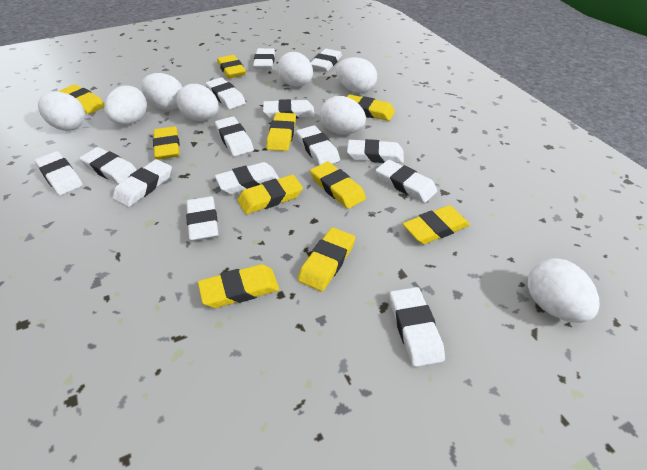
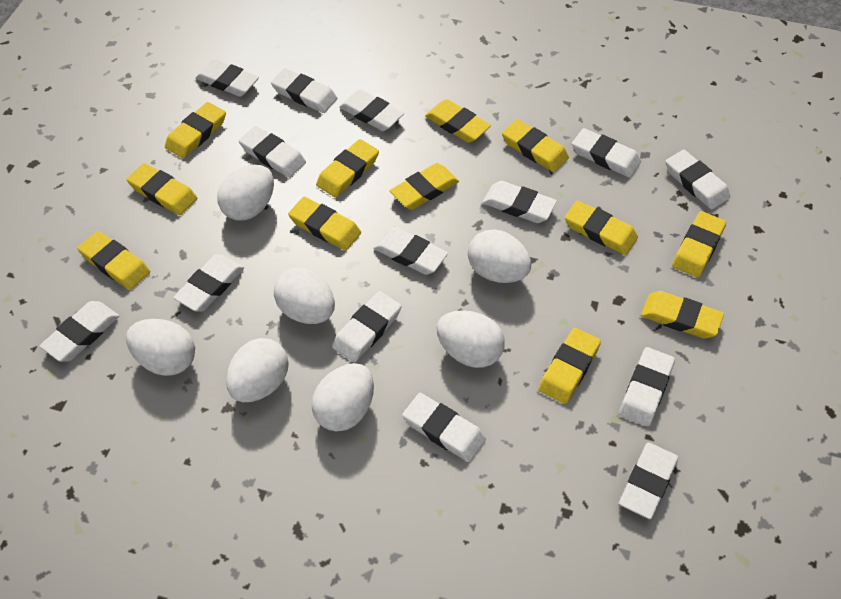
white egg: 8 -> 7
yellow eraser: 10 -> 12

